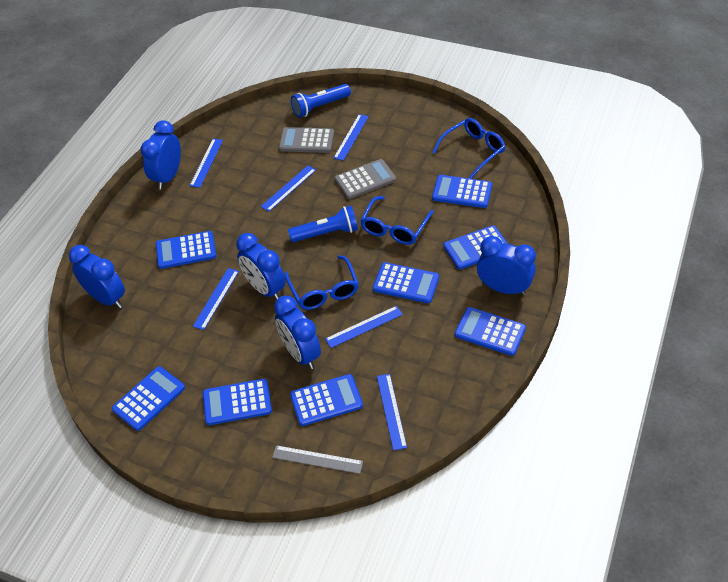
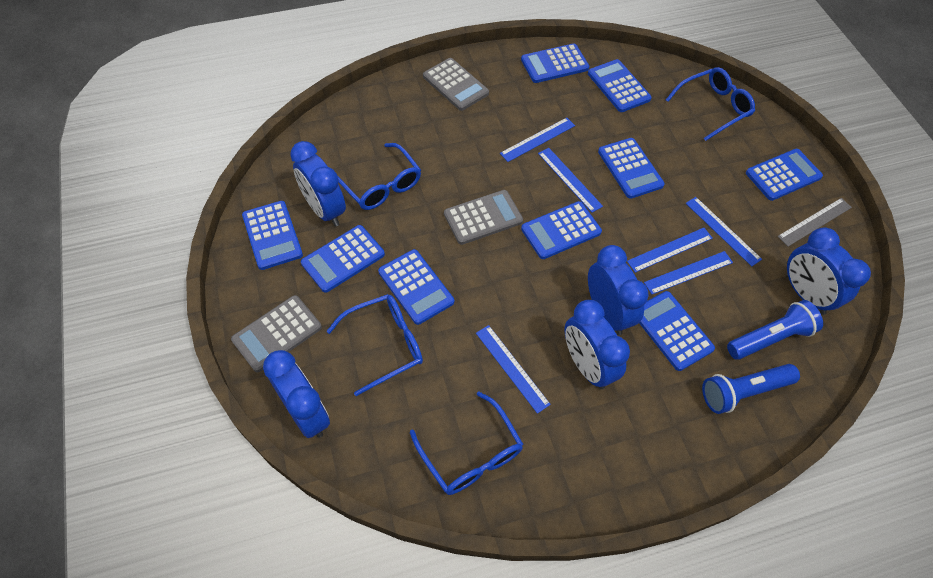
blue calculator: 8 -> 9
blue glasses: 3 -> 4
grey calculator: 2 -> 3

